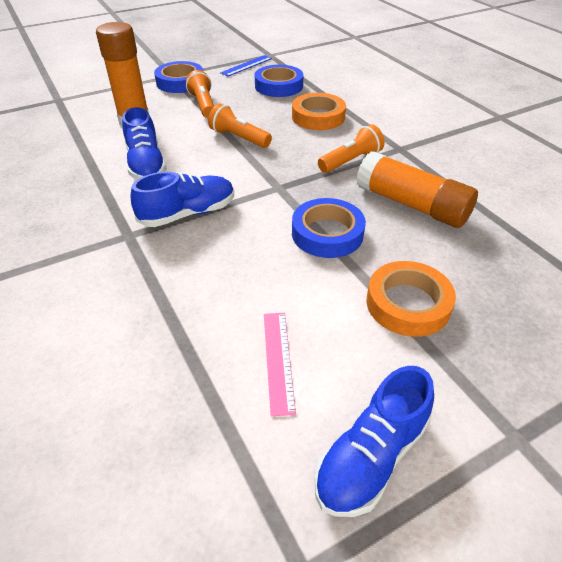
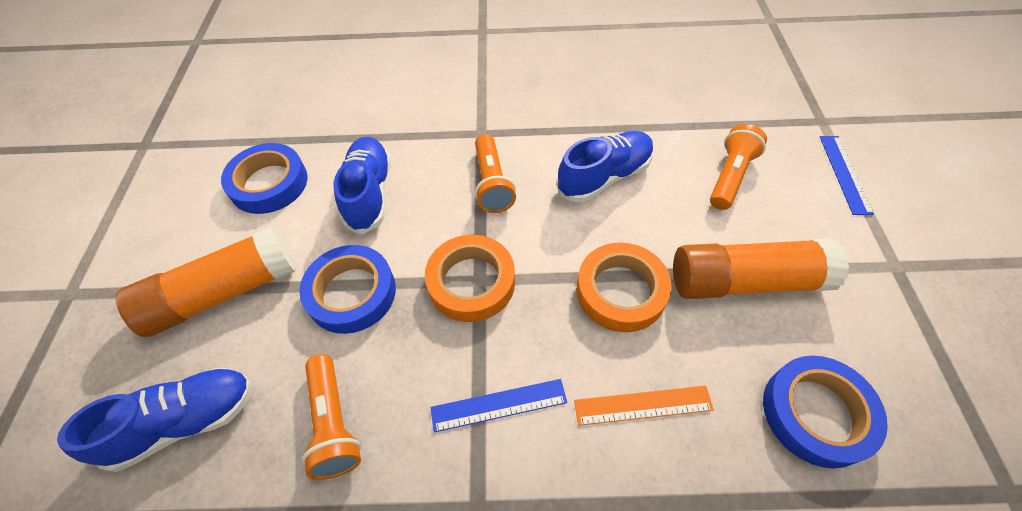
blue ruler: 1 -> 2
orange ruler: 0 -> 1
pink ruler: 1 -> 0

